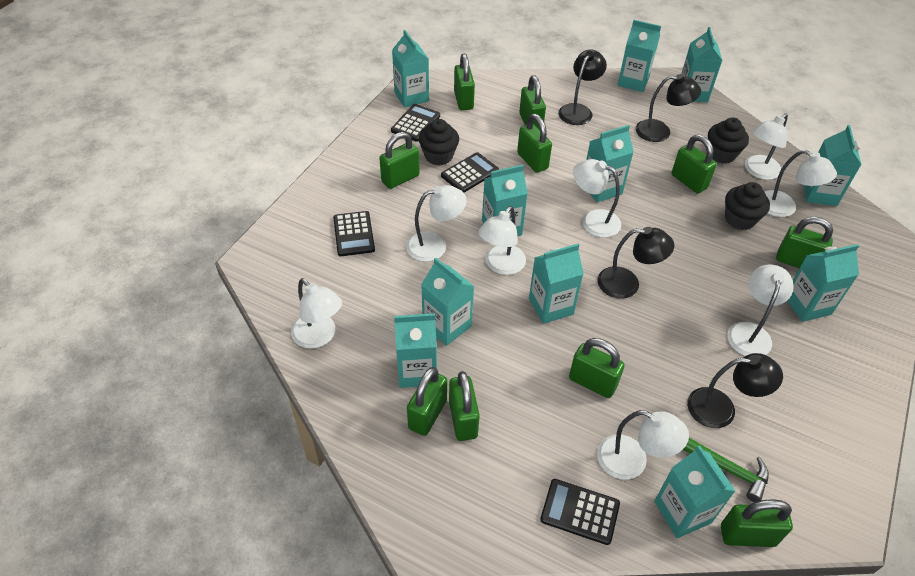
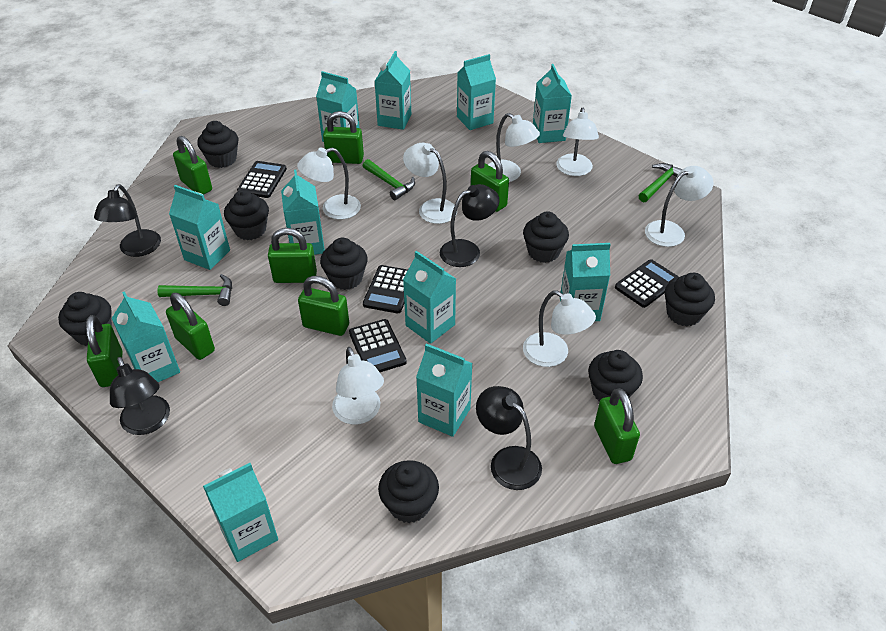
black cupcake: 3 -> 8
green hammer: 1 -> 3
green padlock: 10 -> 8
white lamp: 8 -> 7

